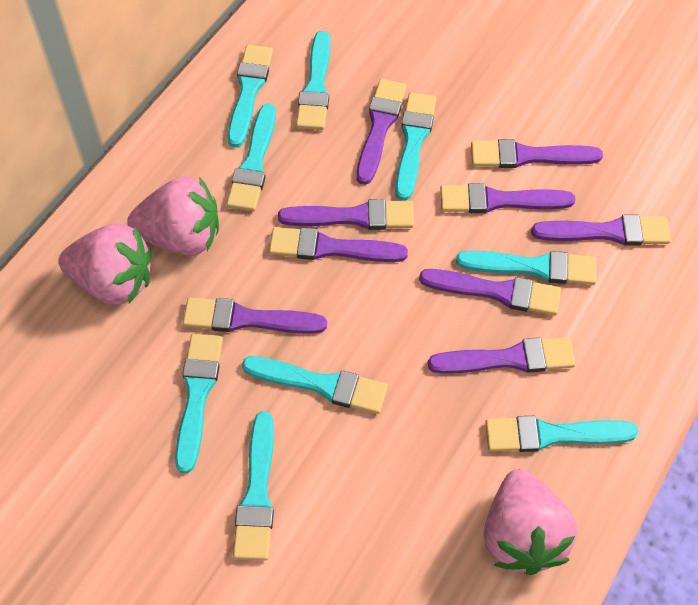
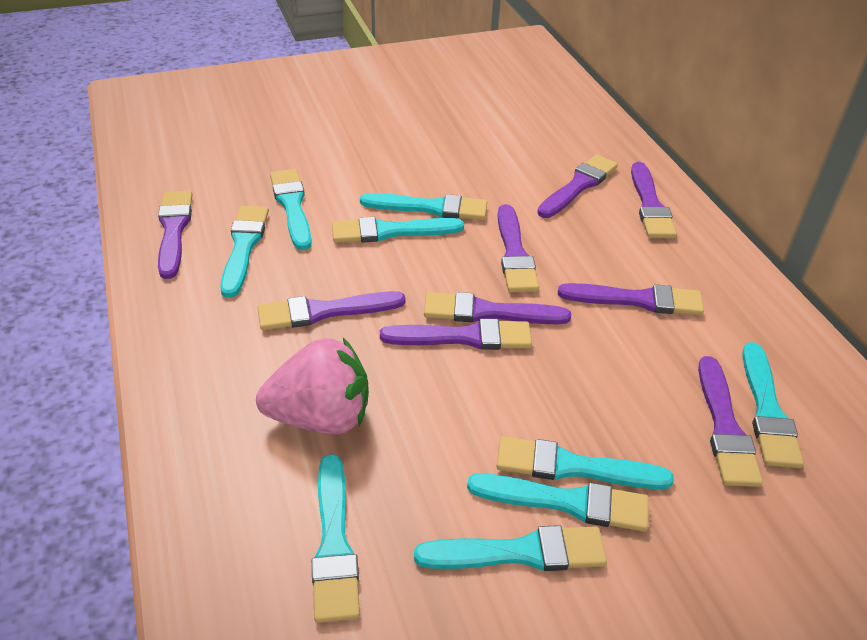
pink strawberry: 3 -> 1

